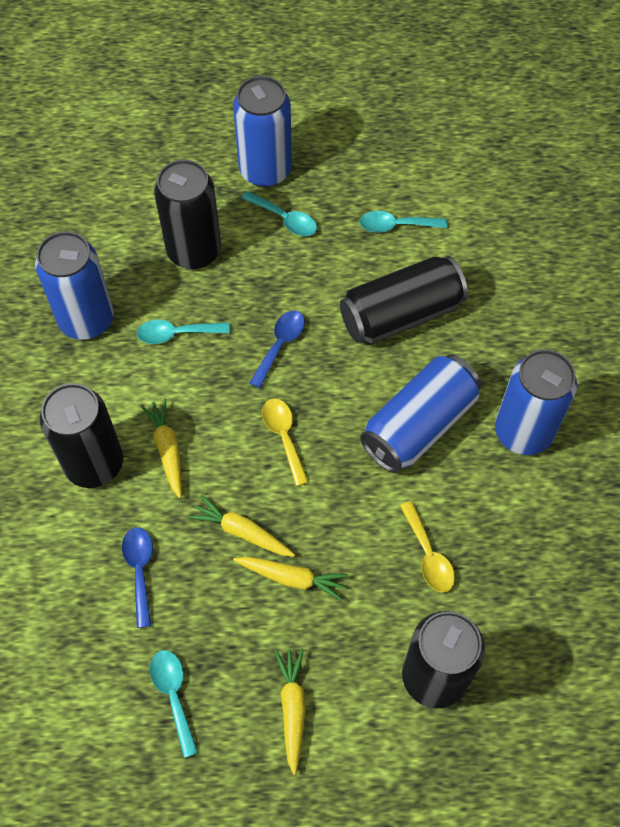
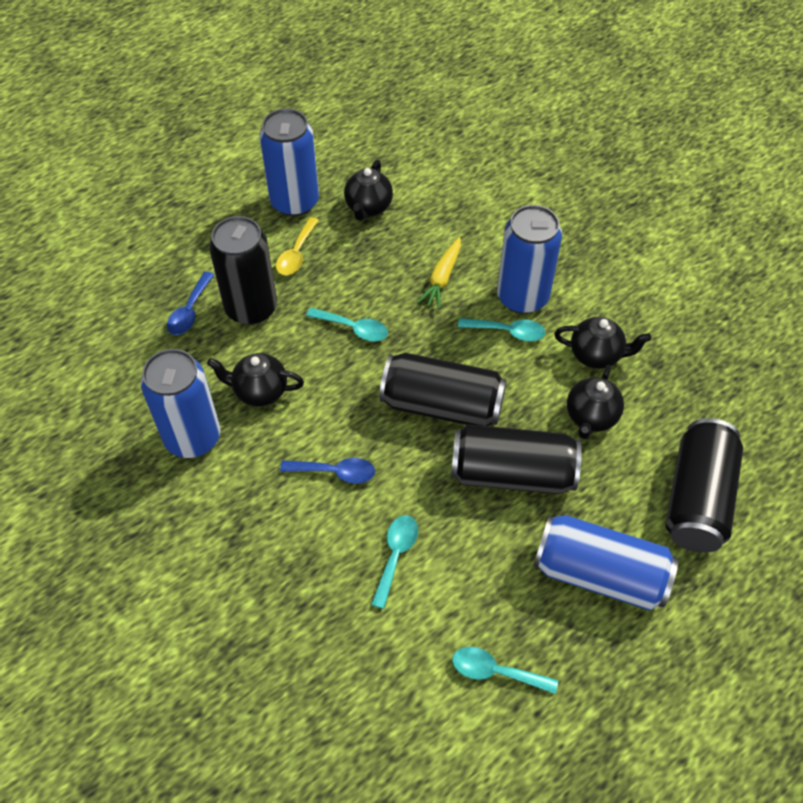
black teapot: 0 -> 4
yellow carrot: 4 -> 1
yellow spoon: 2 -> 1

